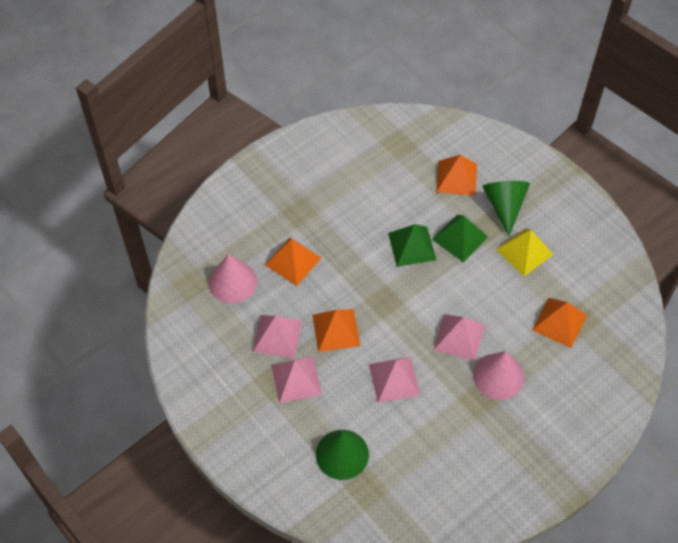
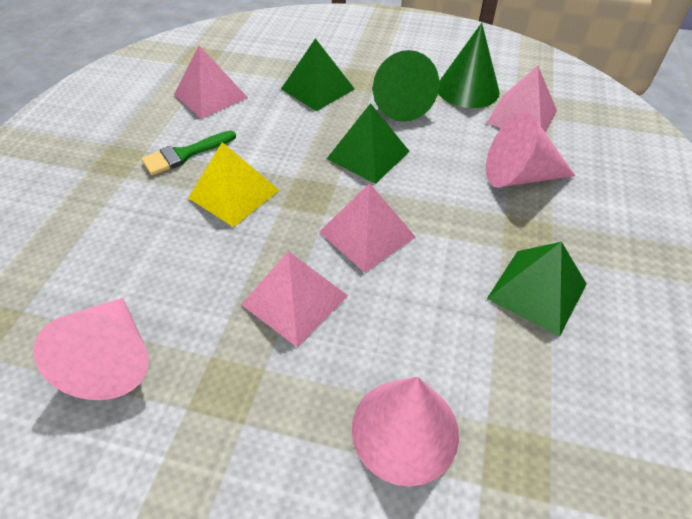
green brush: 0 -> 1
green pyramid: 2 -> 3
orange pyramid: 4 -> 0
pink cone: 2 -> 3

